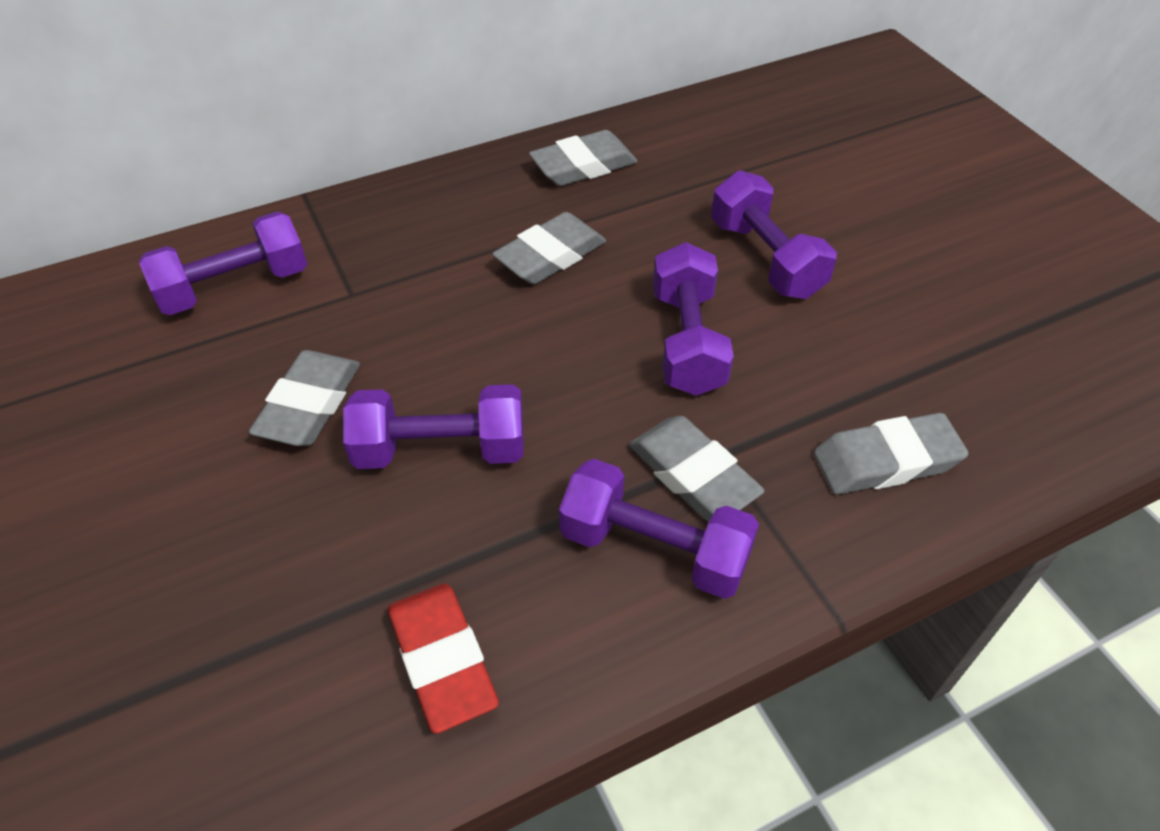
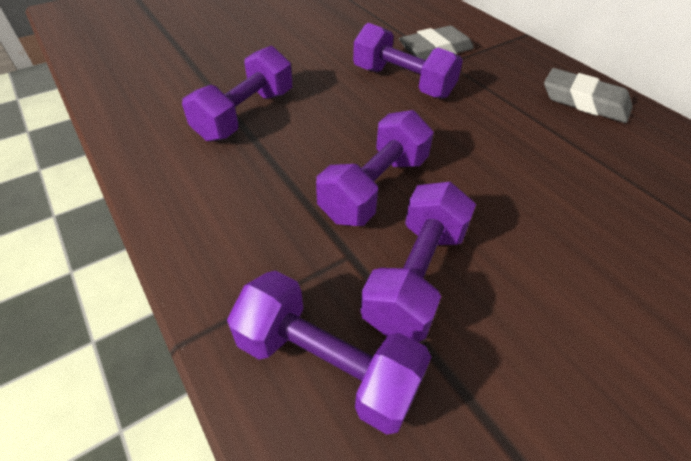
grey eraser: 5 -> 2
red eraser: 1 -> 0

